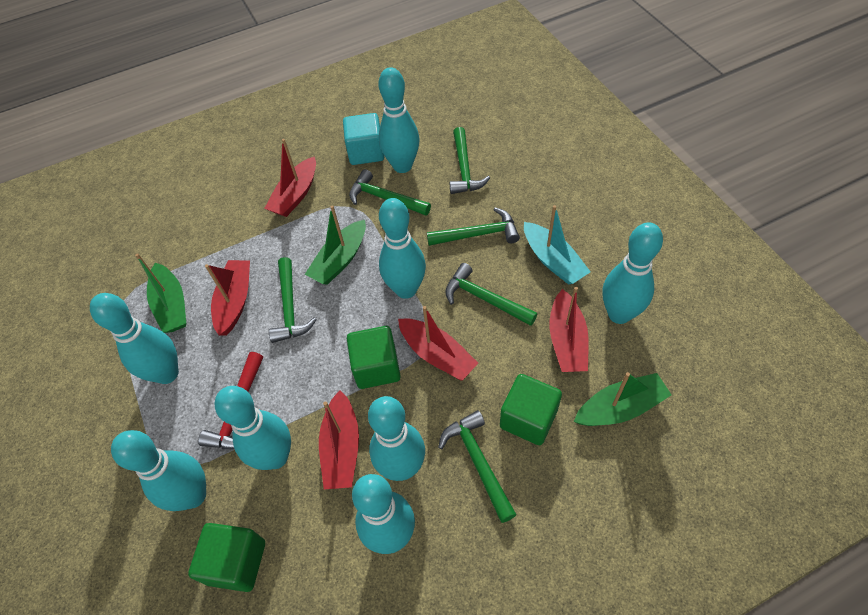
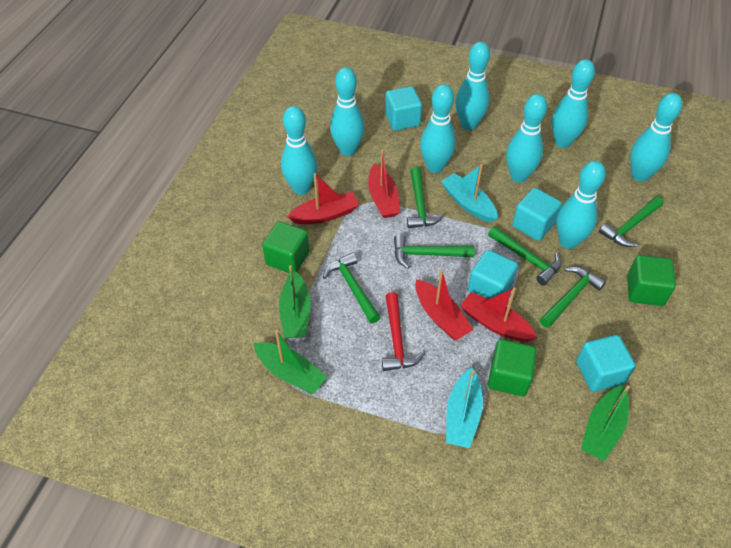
red boat: 5 -> 4
turquoise boat: 1 -> 2
turquoise cube: 1 -> 4

